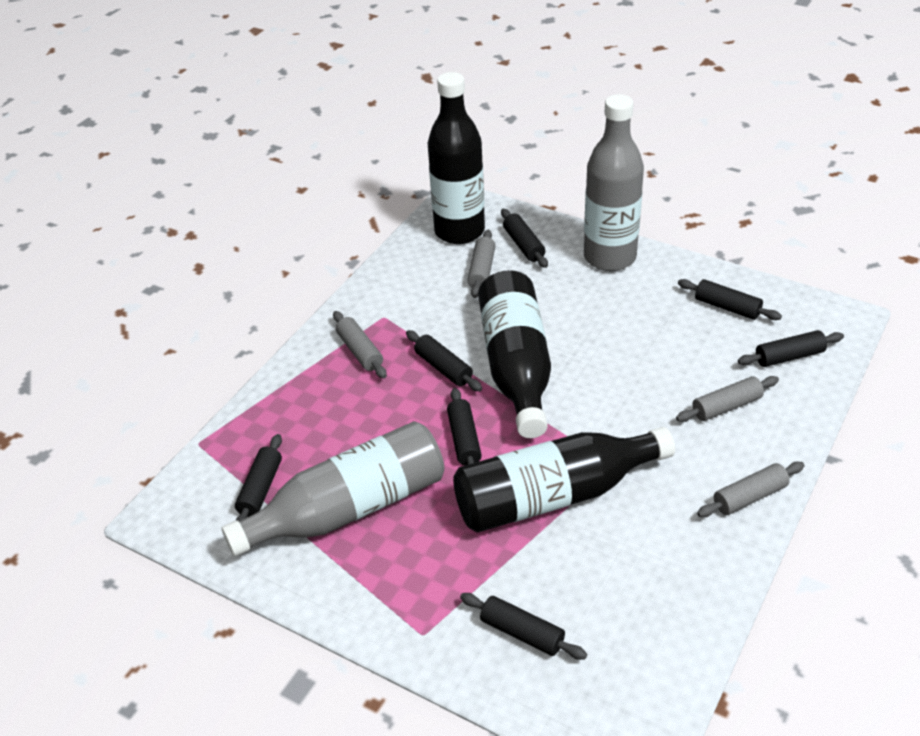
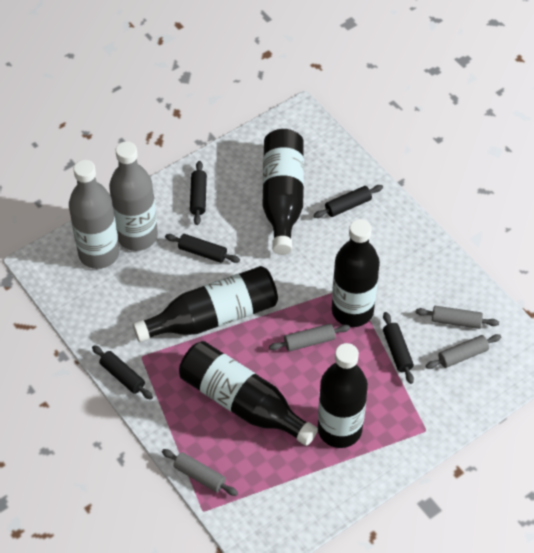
black bottle: 3 -> 5
black rolling pin: 7 -> 5

